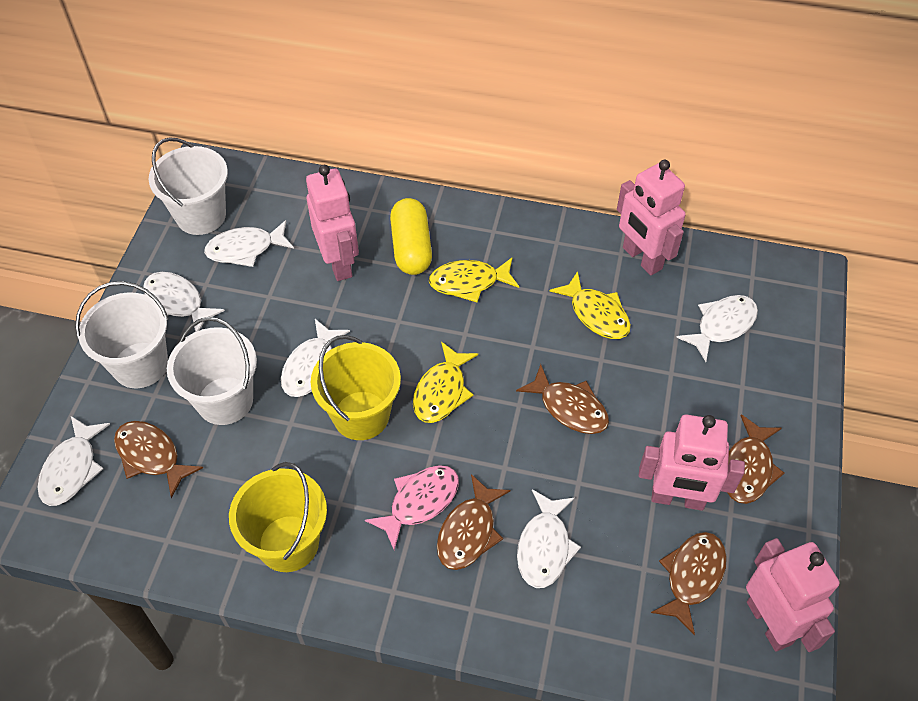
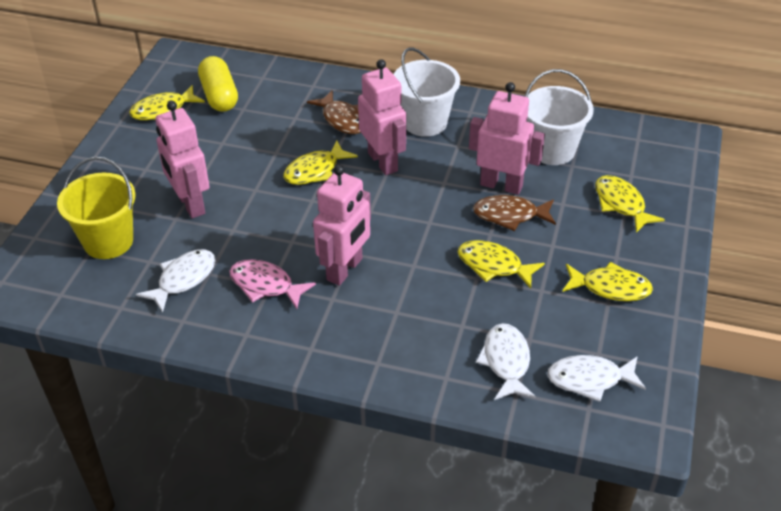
brown fish: 5 -> 2
white bucket: 3 -> 2
white fish: 6 -> 3
yellow bucket: 2 -> 1
yellow fish: 3 -> 5

